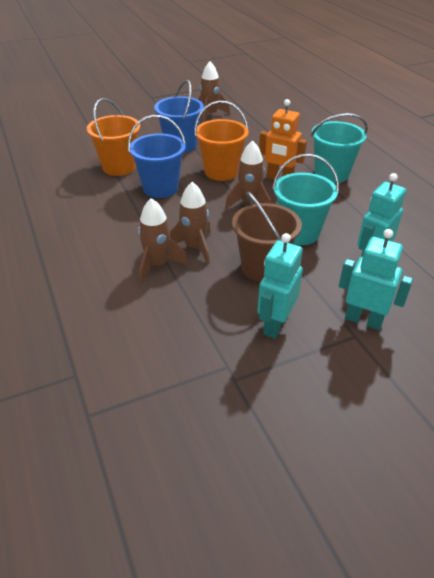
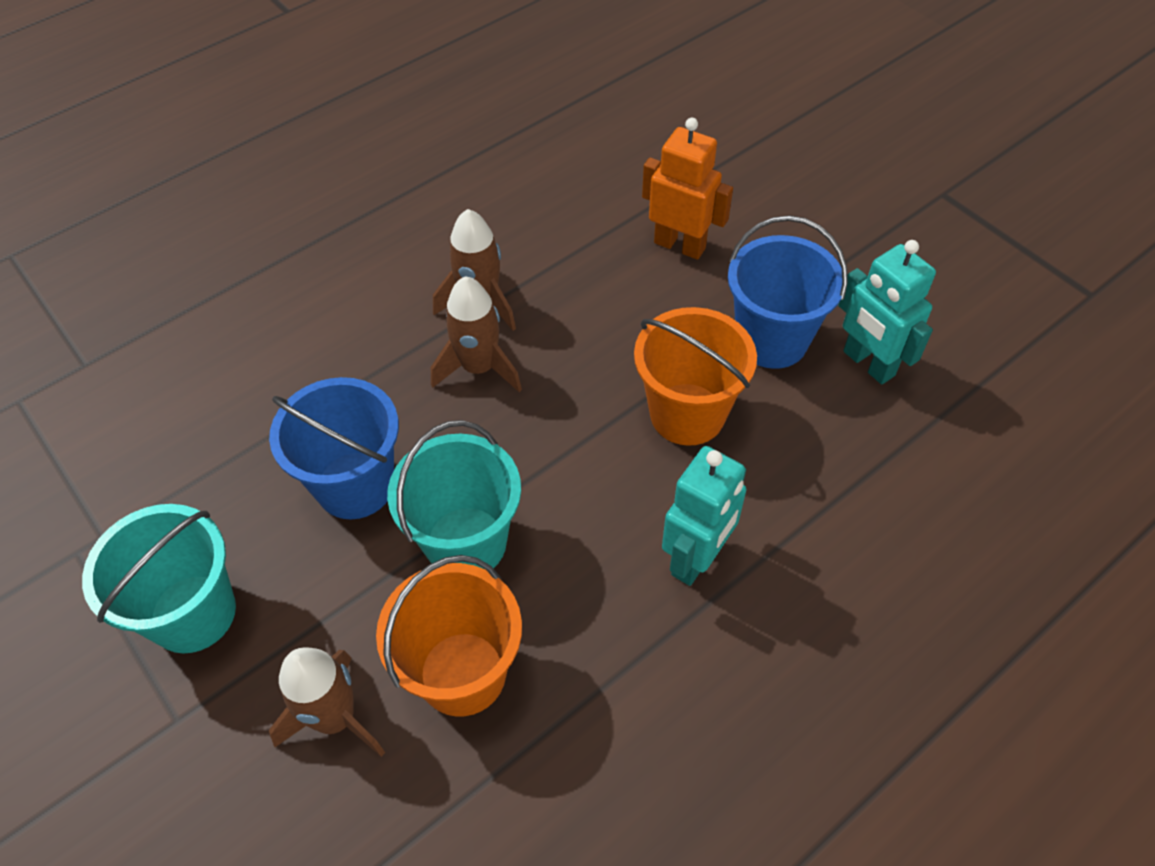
brown bucket: 1 -> 0
brown rocket: 4 -> 3
turquoise robot: 3 -> 2

